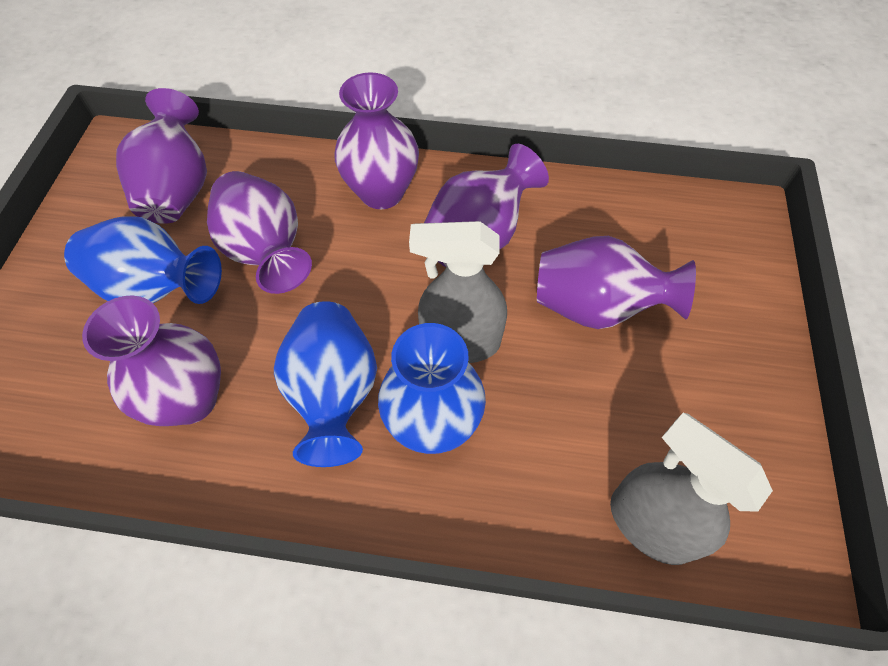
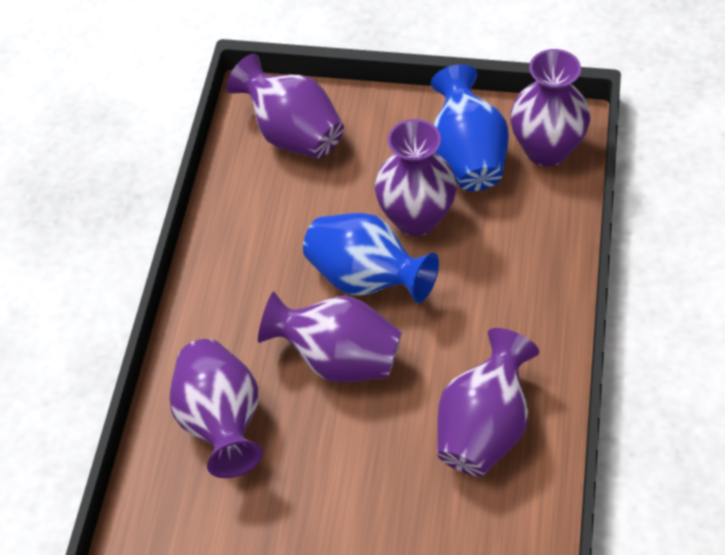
blue vase: 3 -> 2
grey spray bottle: 2 -> 0

